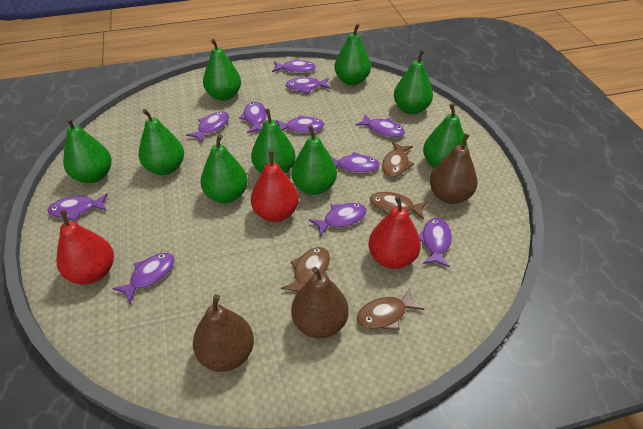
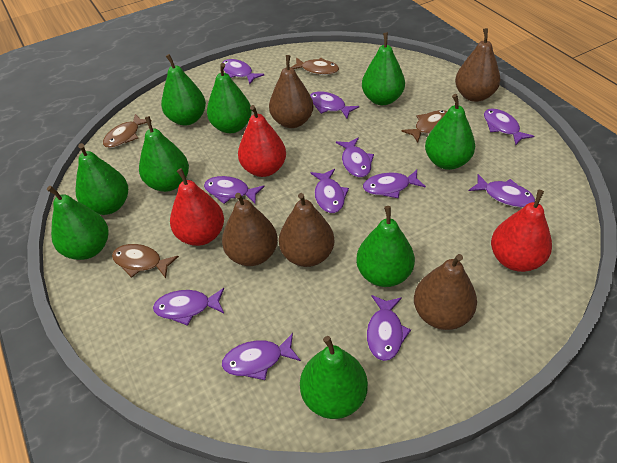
brown pear: 3 -> 5

